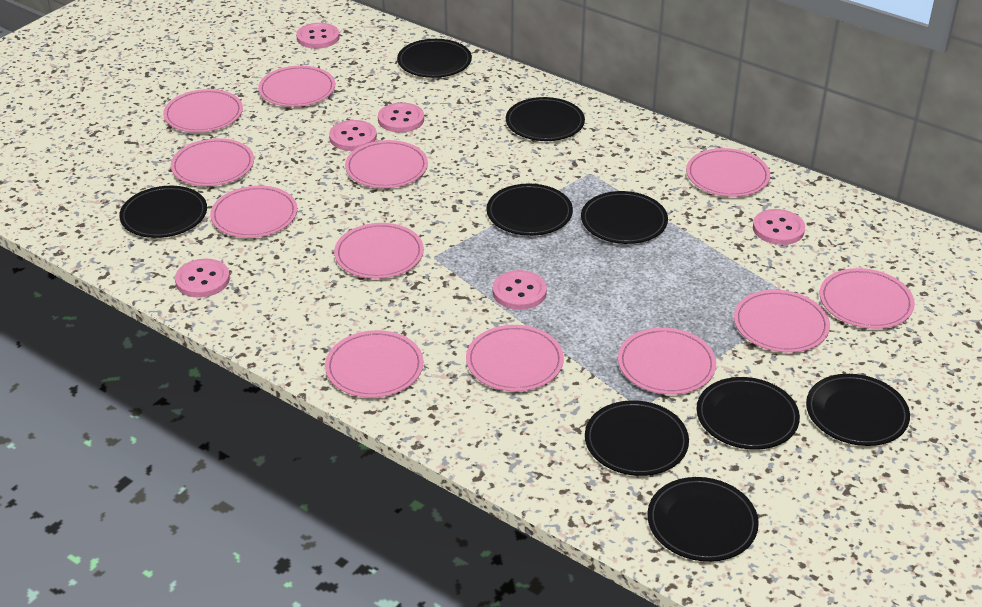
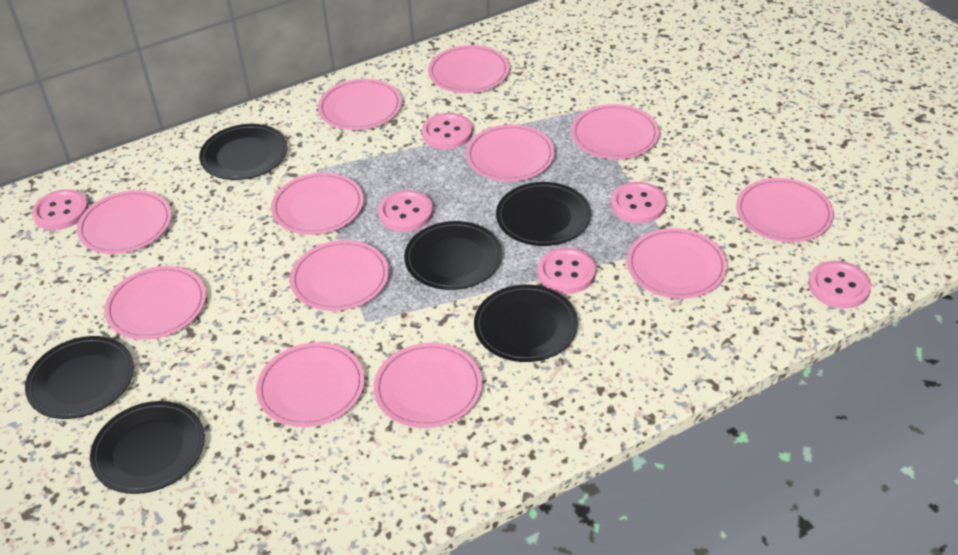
black plate: 9 -> 6

